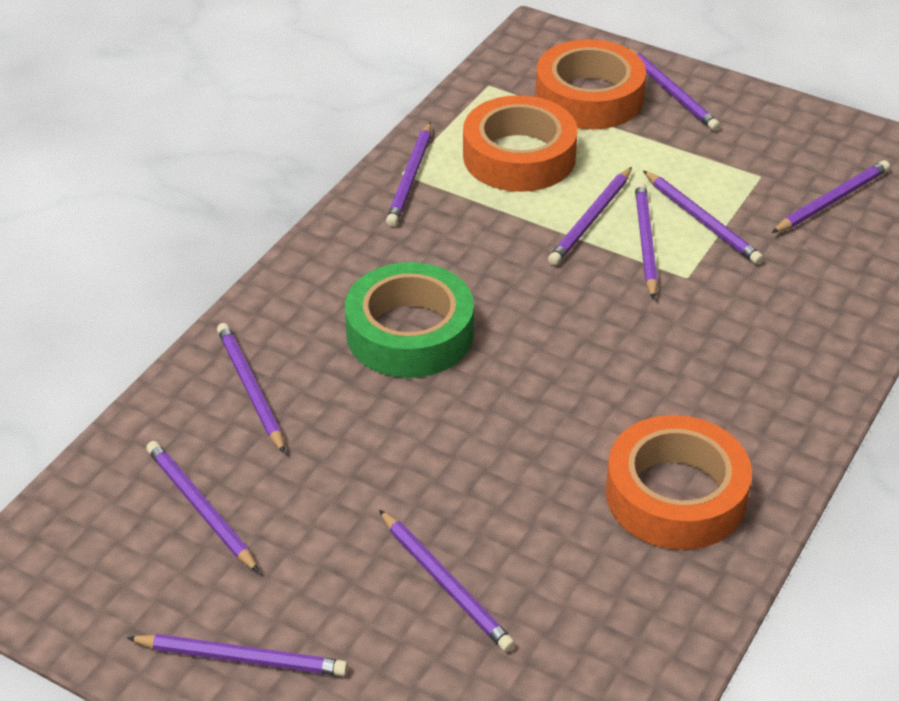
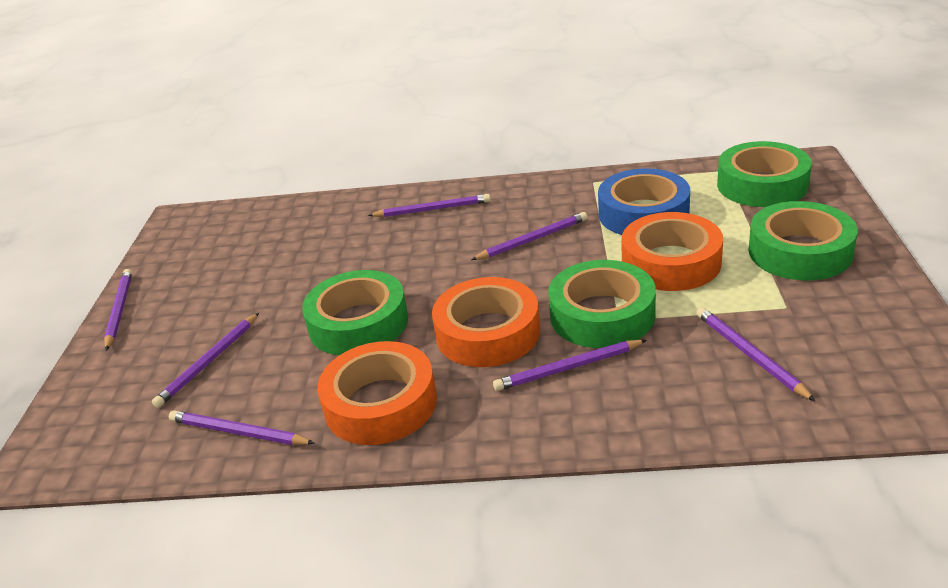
blue tape: 0 -> 1
green tape: 1 -> 4
purple pencil: 10 -> 7

